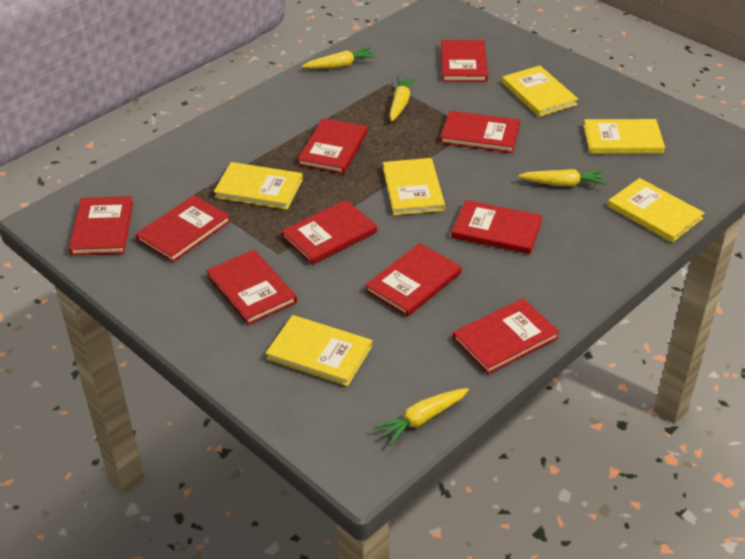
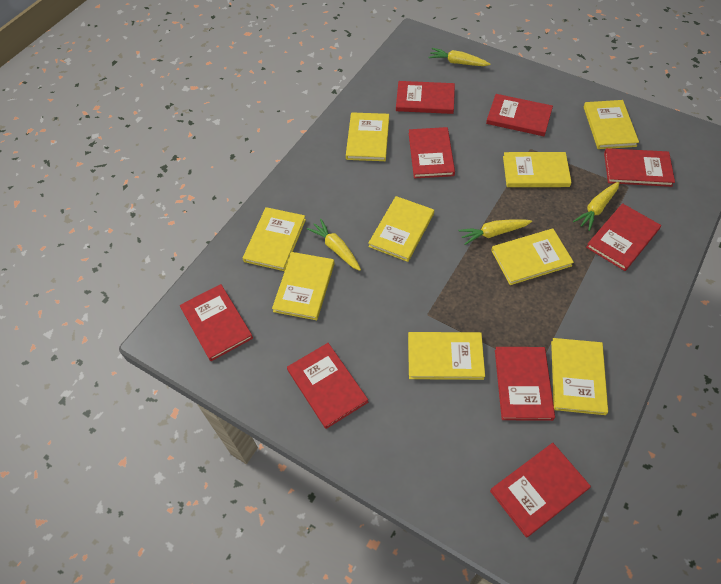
red book: 10 -> 9
yellow book: 6 -> 9

